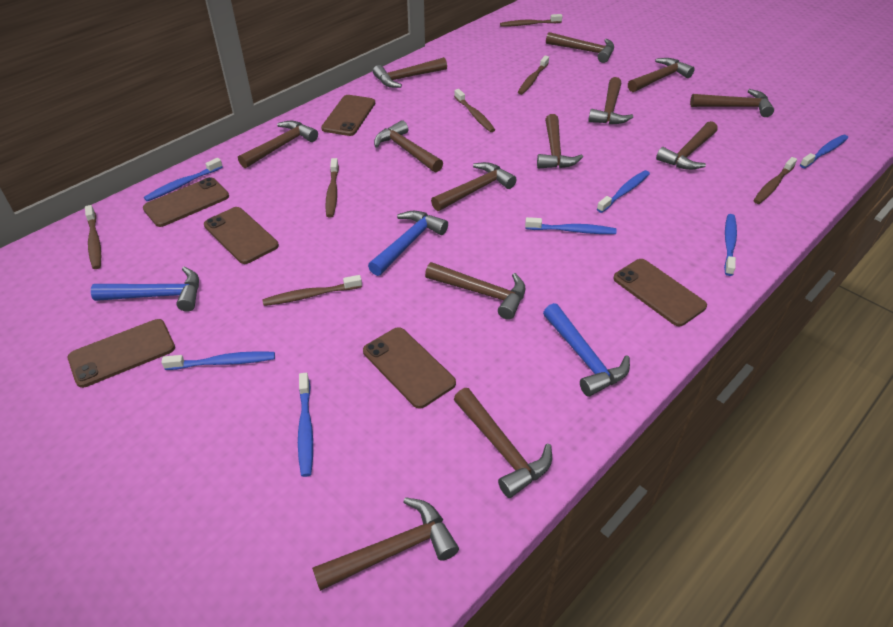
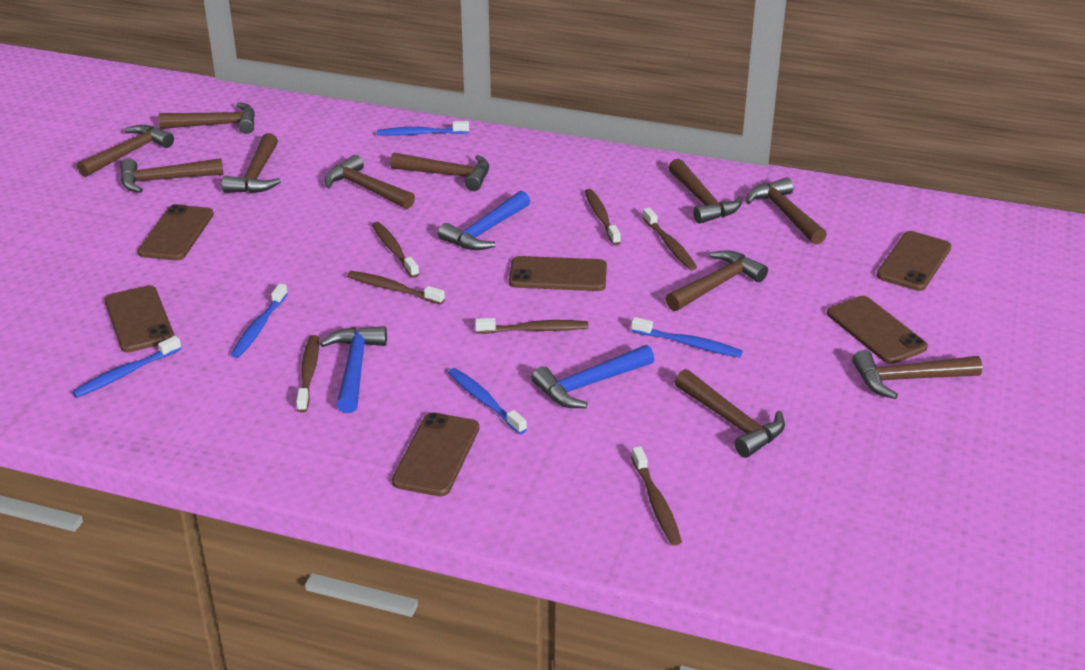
blue toothbrush: 7 -> 5
brown hammer: 13 -> 11

